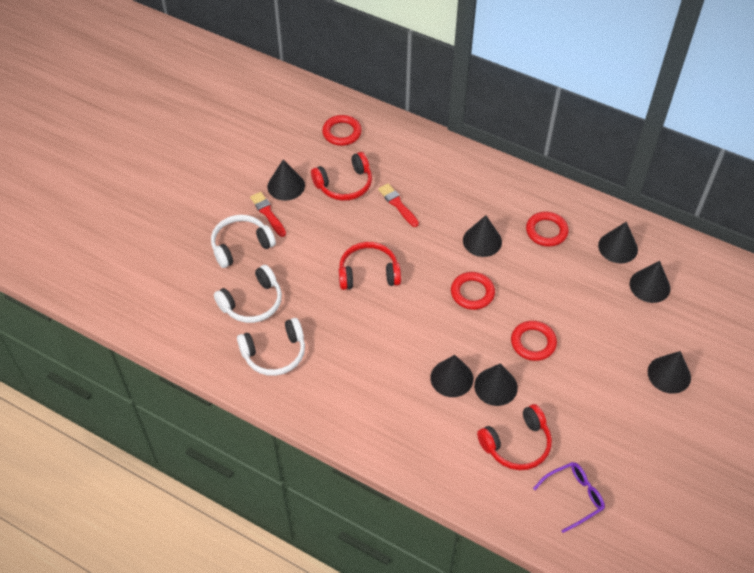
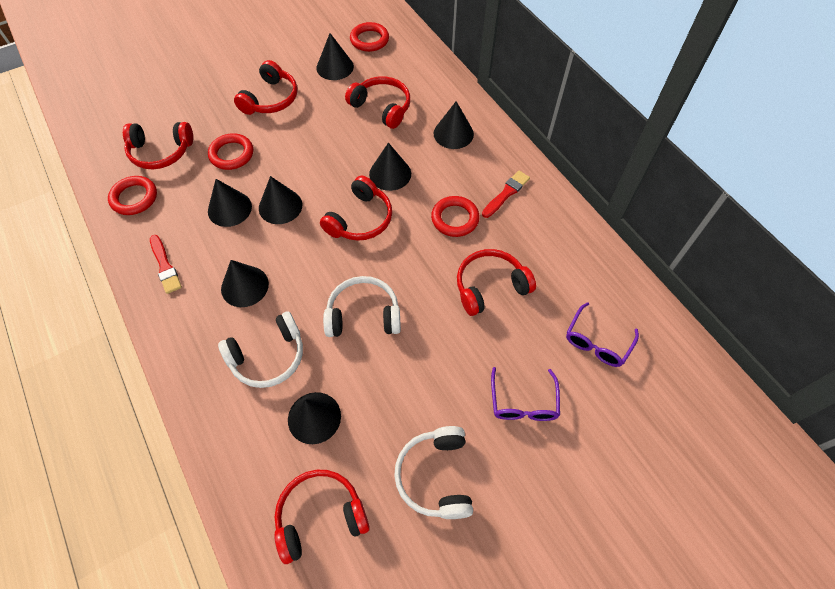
purple glasses: 1 -> 2
red headphones: 3 -> 6

